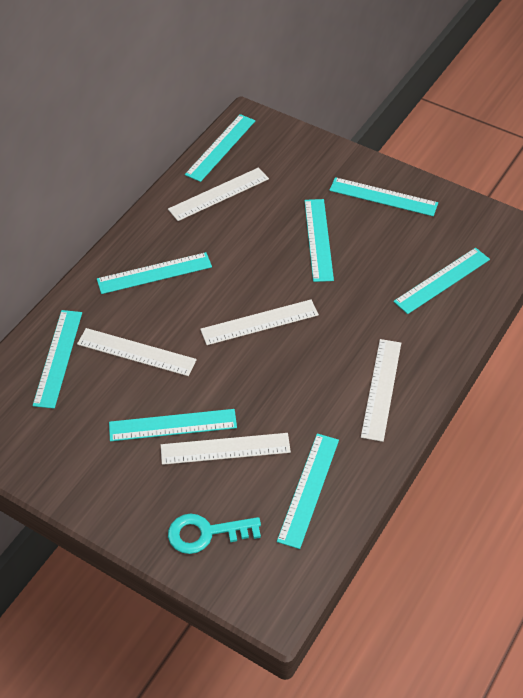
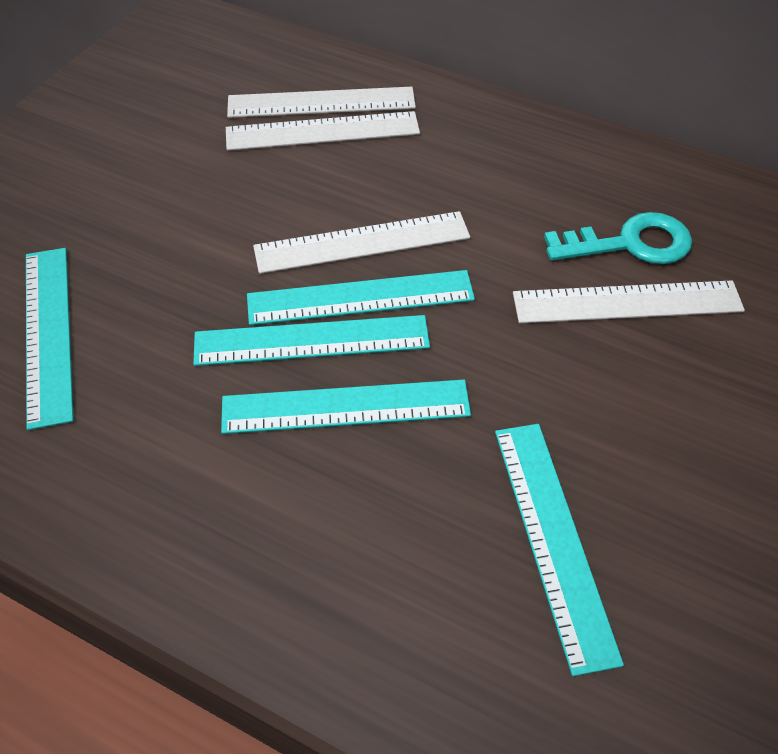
turquoise ruler: 8 -> 5
white ruler: 5 -> 4

